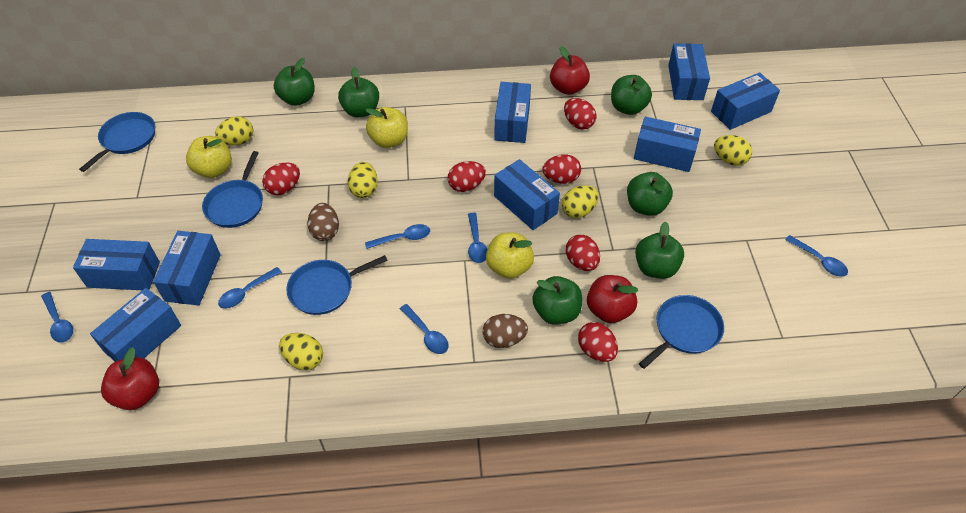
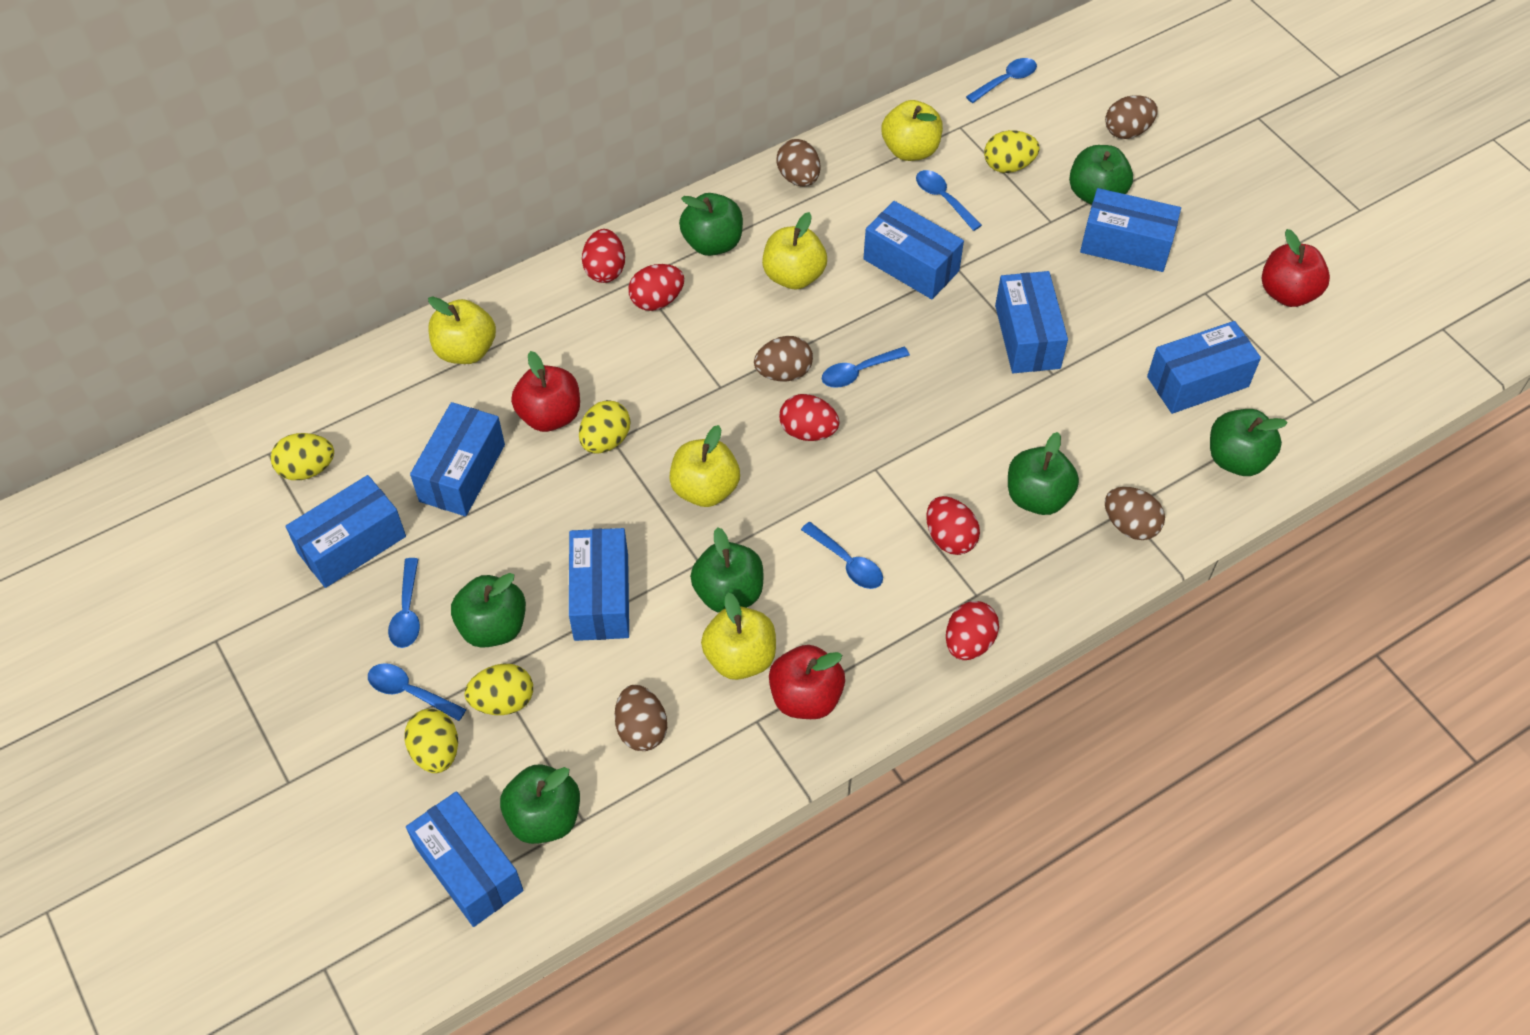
blue pan: 4 -> 0
brown egg: 2 -> 5
green apple: 6 -> 7
red egg: 6 -> 5
yellow apple: 3 -> 5

